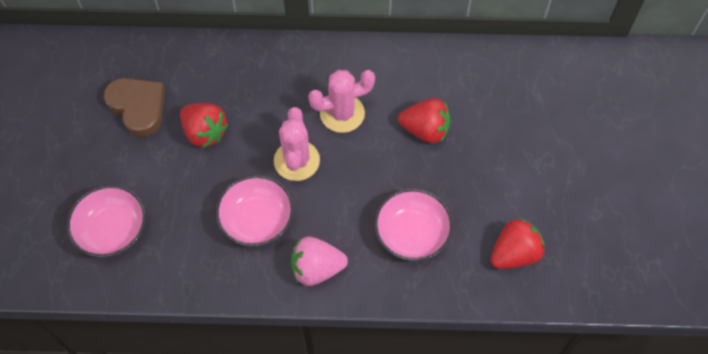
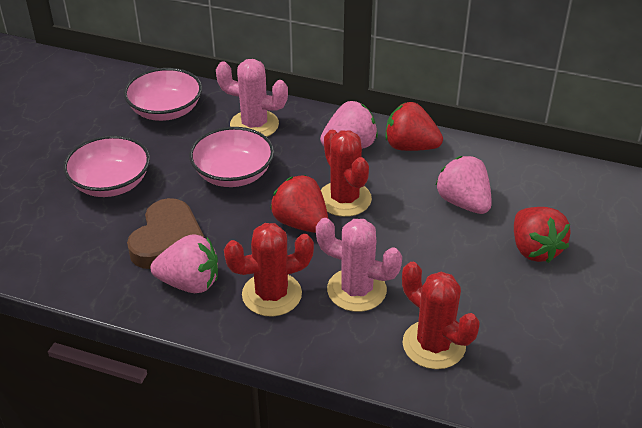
pink strawberry: 1 -> 3
red cactus: 0 -> 3

